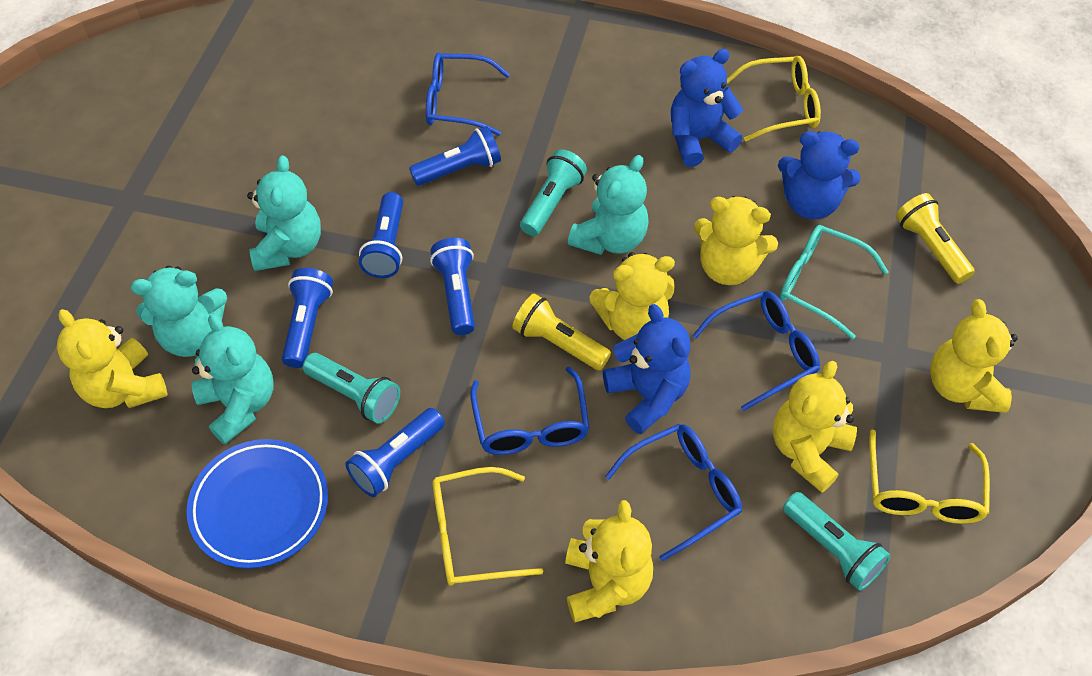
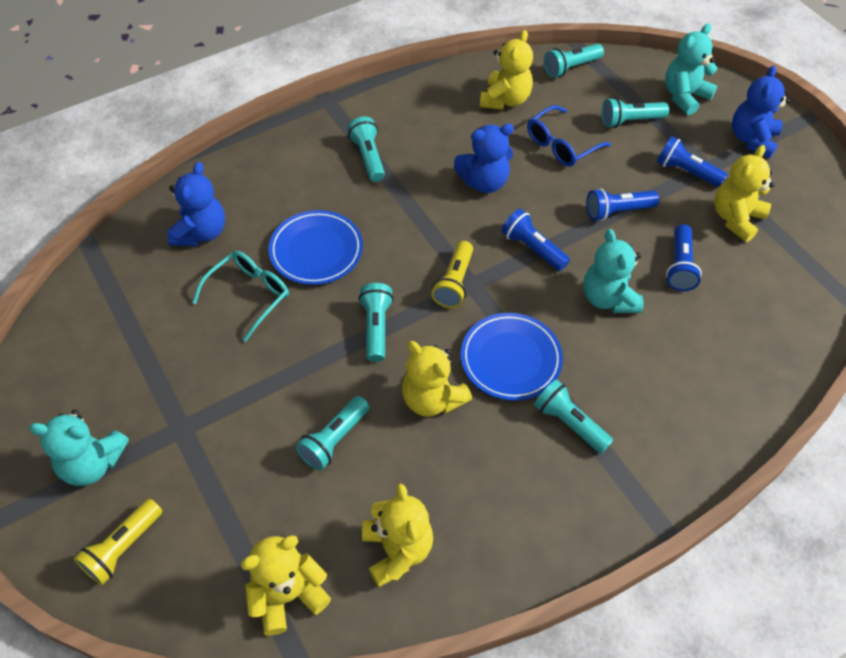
blue flashlight: 5 -> 4
blue glasses: 4 -> 1
blue plate: 1 -> 2
turquoise flashlight: 3 -> 6
turquoise teddy bear: 4 -> 3
yellow glasses: 3 -> 0
yellow teddy bear: 6 -> 5

